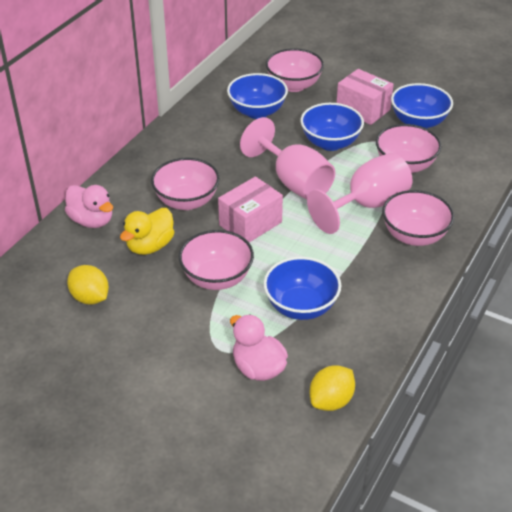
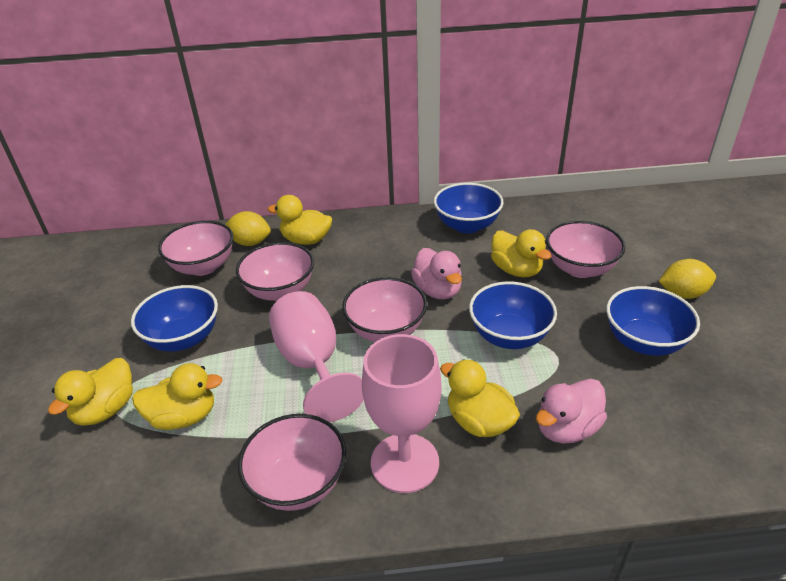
pink box: 2 -> 0
yellow duck: 1 -> 5

